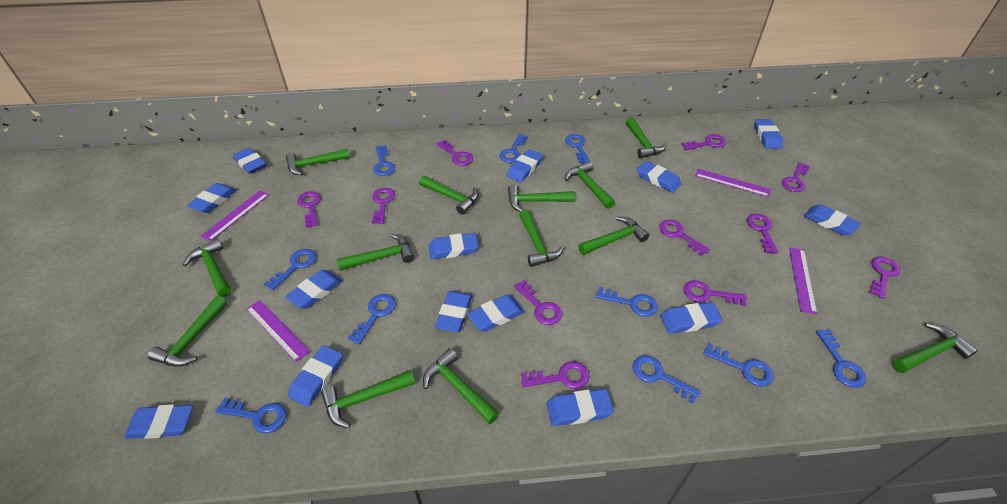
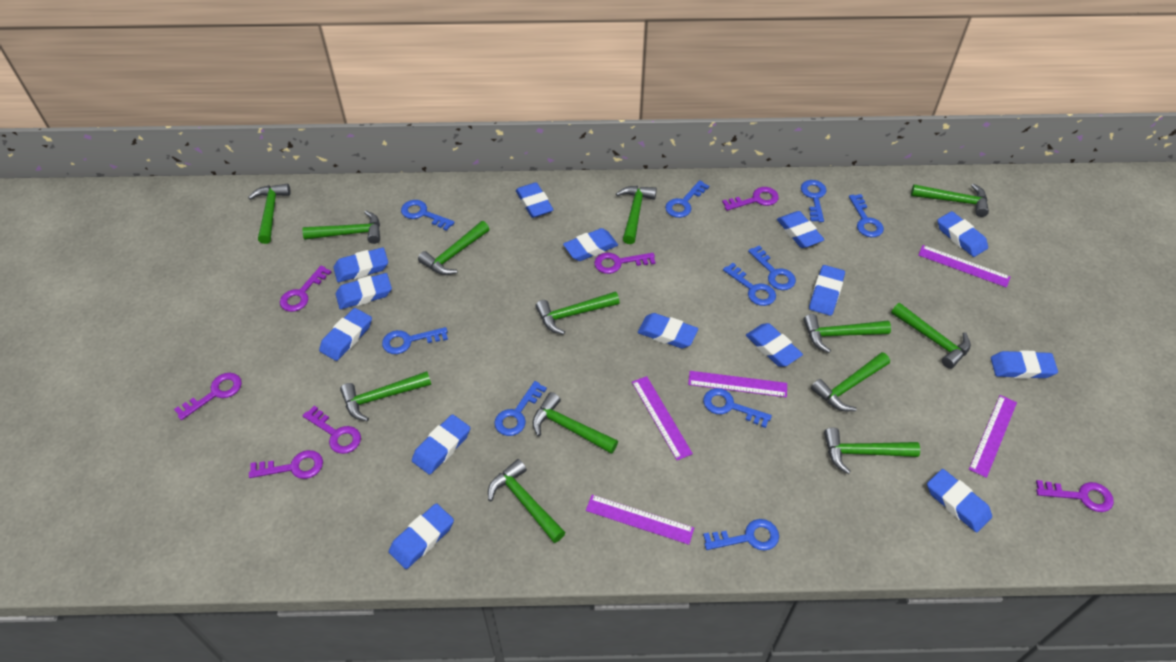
purple key: 11 -> 7
purple ruler: 4 -> 5

